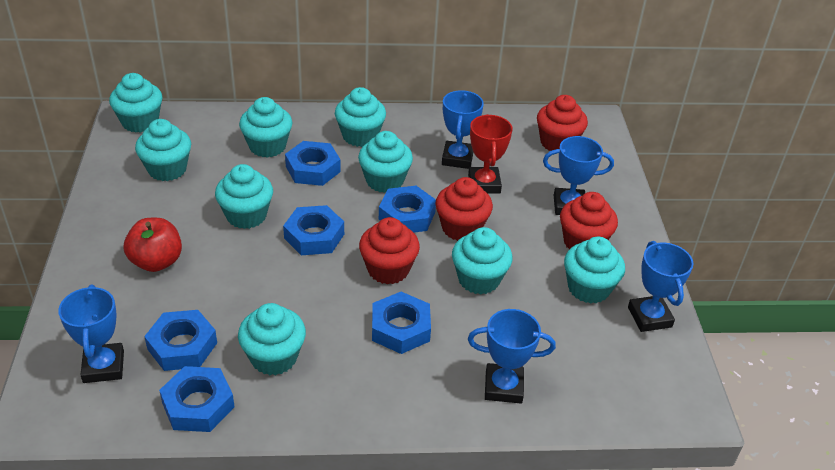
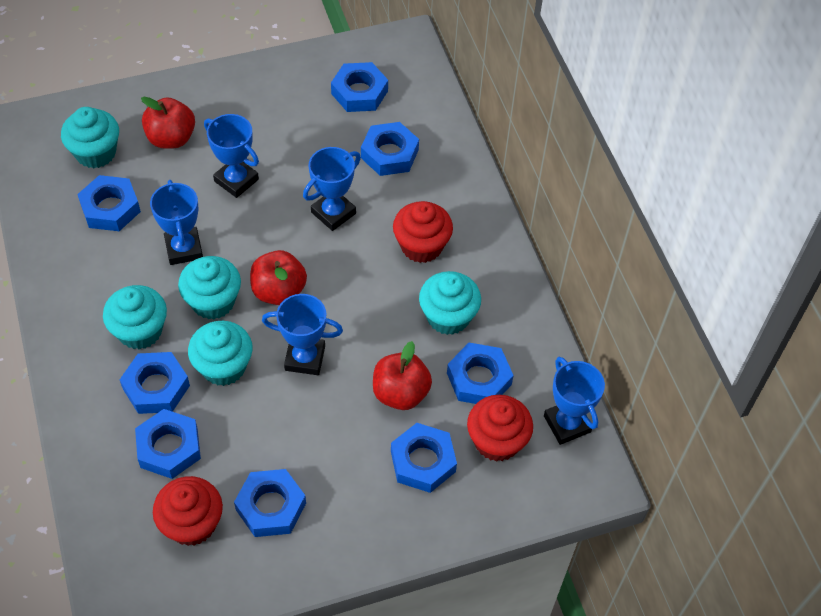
blue nut: 6 -> 8
red apple: 1 -> 3
red cupcake: 4 -> 3
red trophy: 1 -> 0
turquoise cupcake: 9 -> 5

